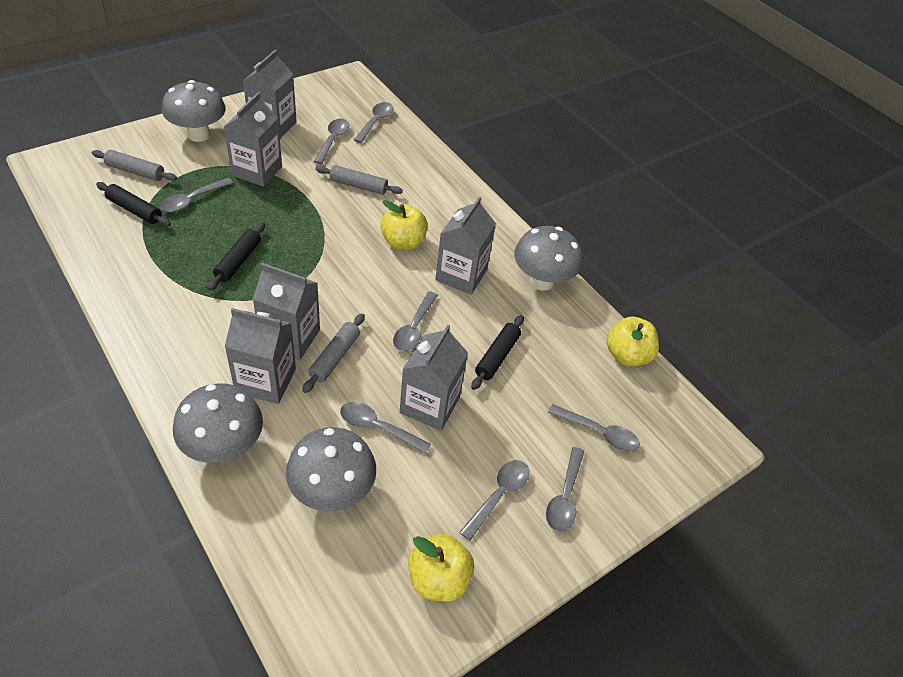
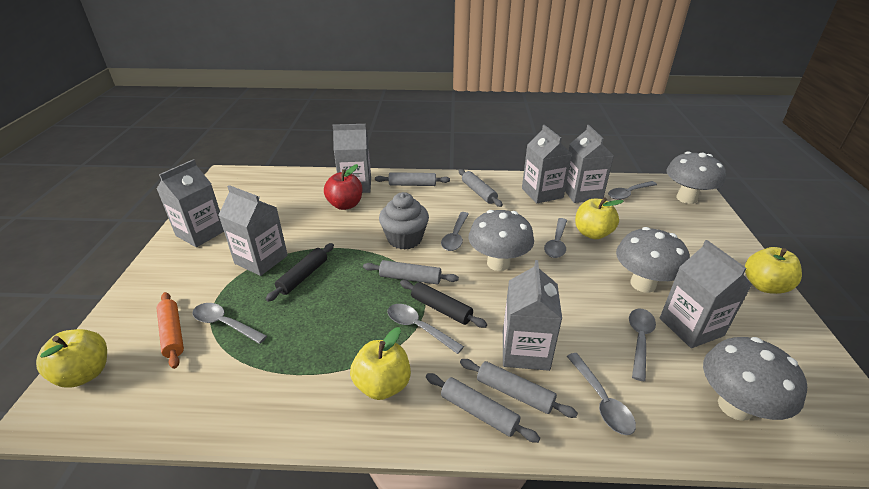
black rolling pin: 3 -> 2
grey carton: 6 -> 7
grey cupcake: 0 -> 1
grey rolling pin: 3 -> 5
grey spoon: 8 -> 7
orange rolling pin: 0 -> 1
red apple: 0 -> 1
yellow apple: 3 -> 4

